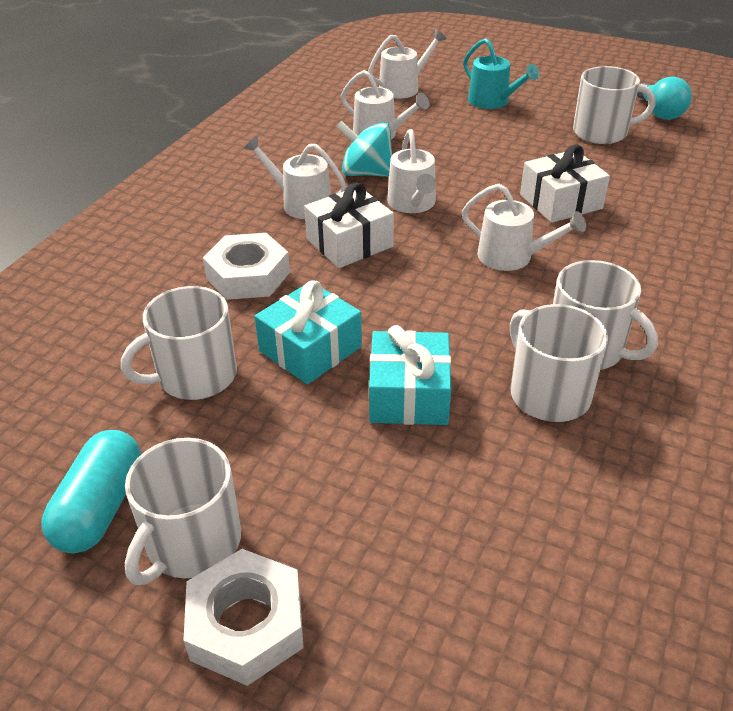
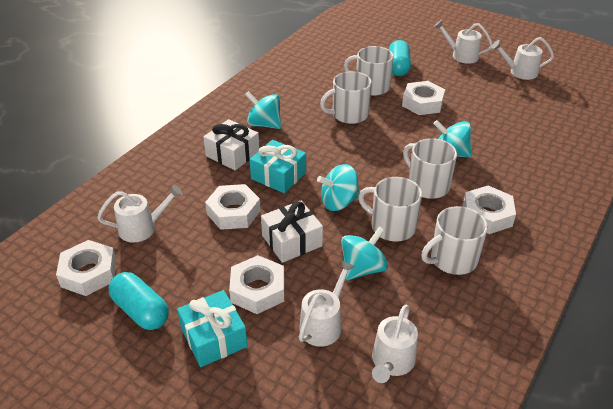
turquoise capsule: 1 -> 2
turquoise light bulb: 1 -> 0
turquoise spinning top: 1 -> 4
turquoise watering can: 1 -> 0
white nut: 2 -> 5

